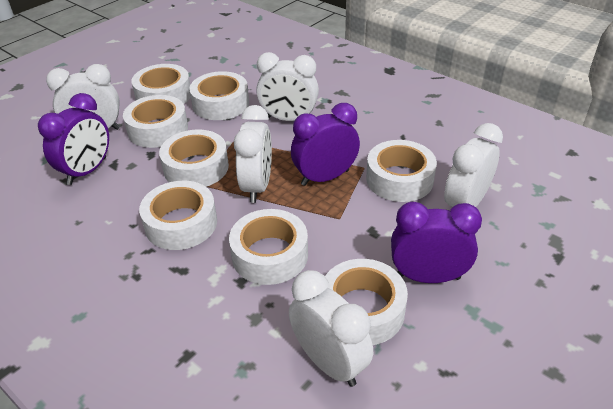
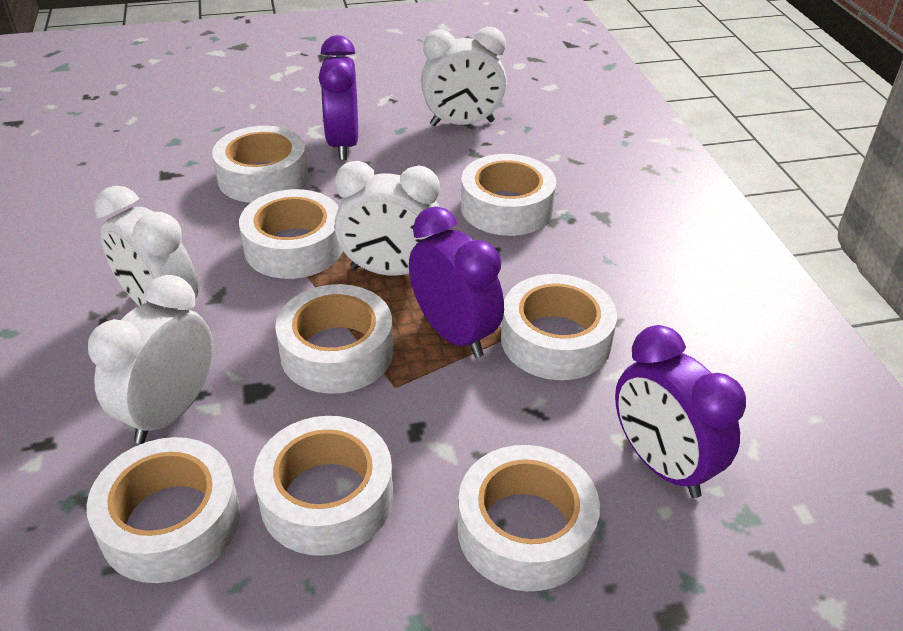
white clock: 5 -> 4

